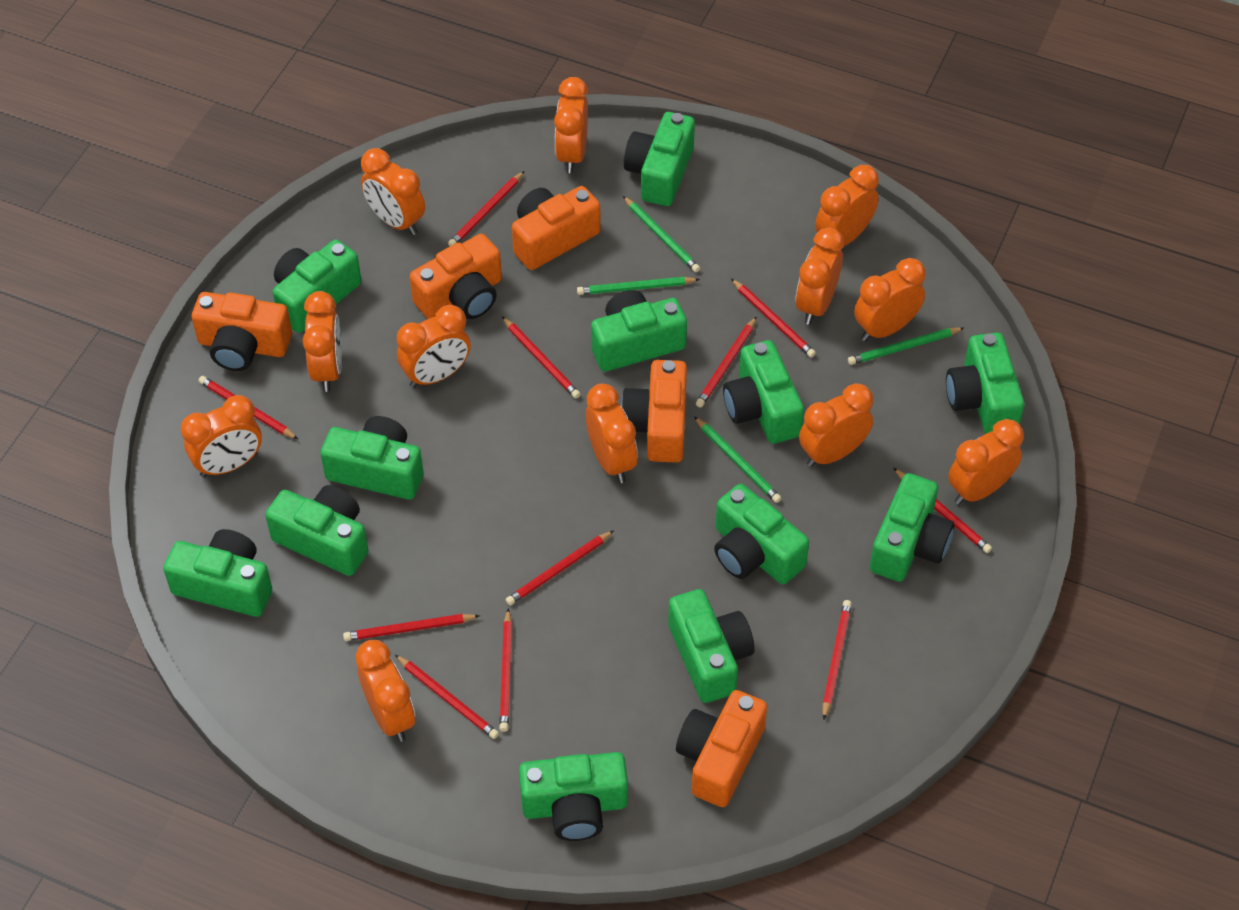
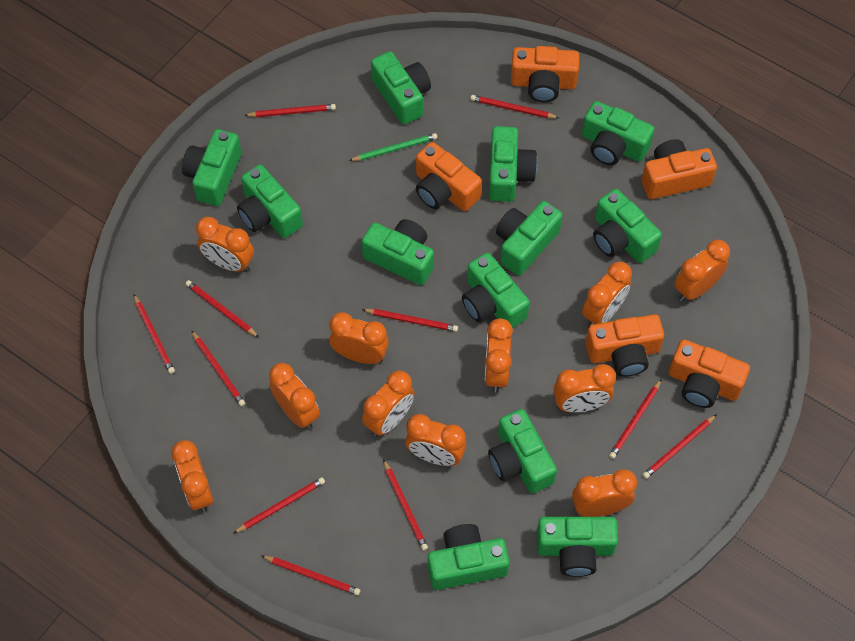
green pencil: 4 -> 1
orange clock: 12 -> 11

